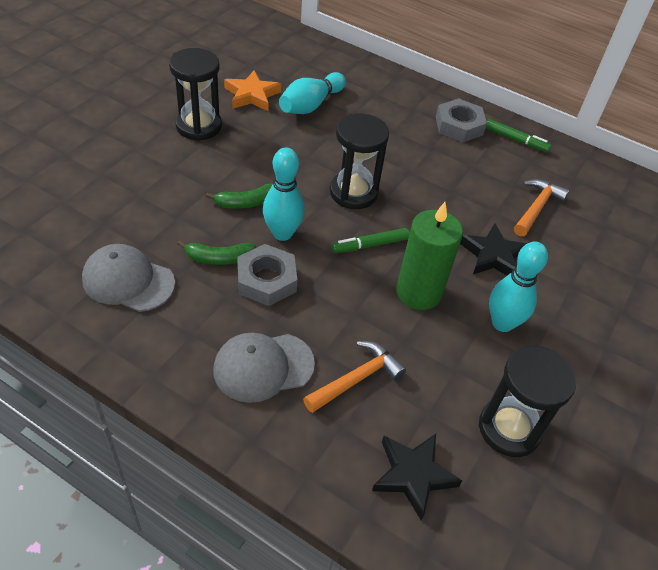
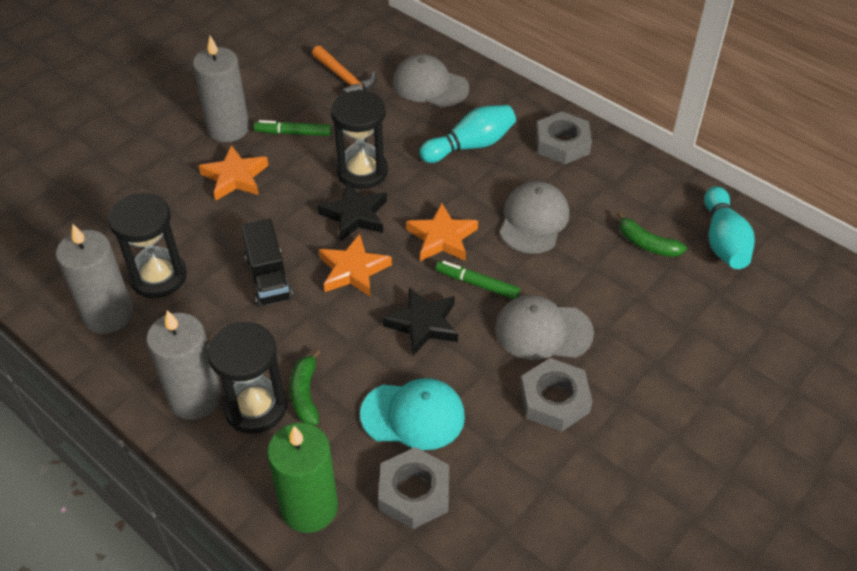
black truck: 0 -> 1
grey candle: 0 -> 3
grey cap: 2 -> 3
grey nut: 2 -> 3
orange hammer: 2 -> 1
orange star: 1 -> 3
turquoise bowling pin: 3 -> 2
turquoise cap: 0 -> 1

